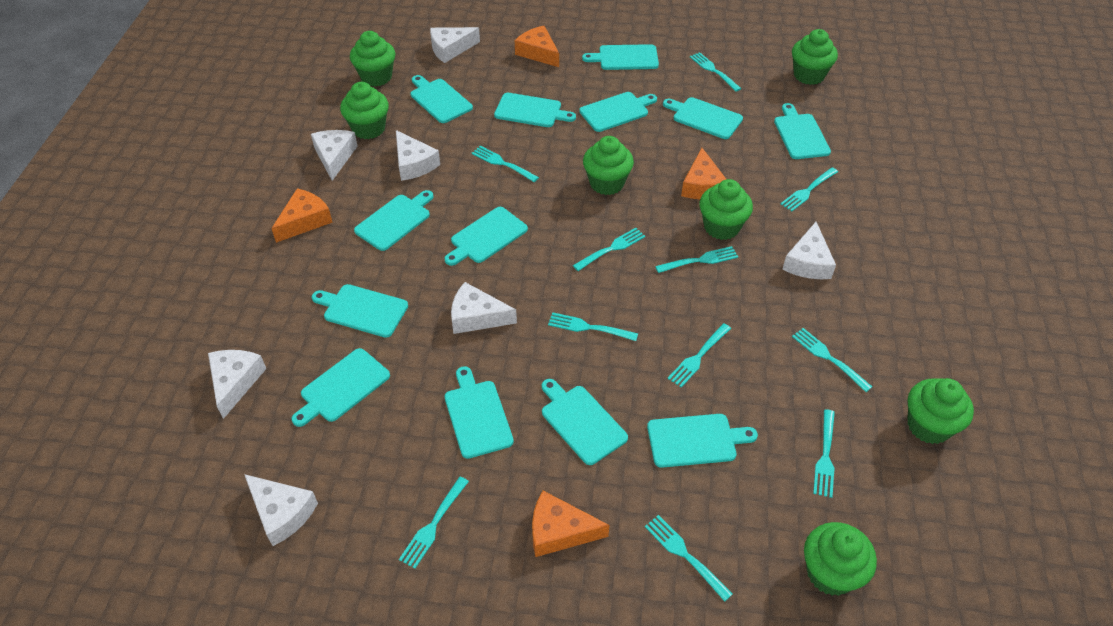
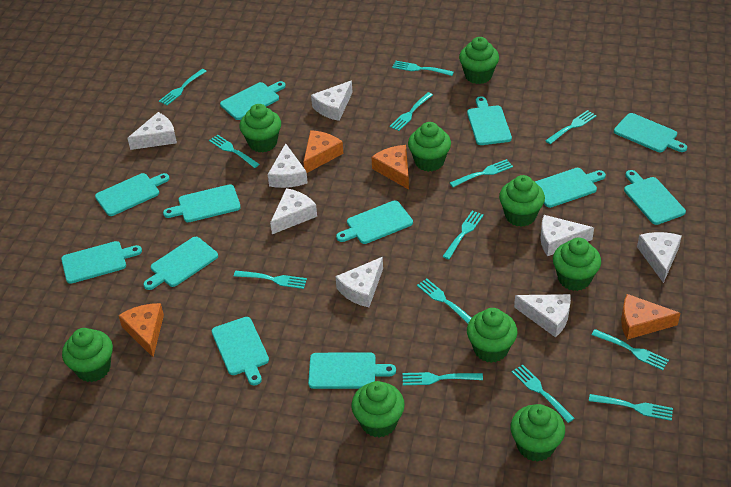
green cupcake: 7 -> 9
turquoise cutting board: 13 -> 12
turquoise fork: 11 -> 13
white cheese: 7 -> 8

